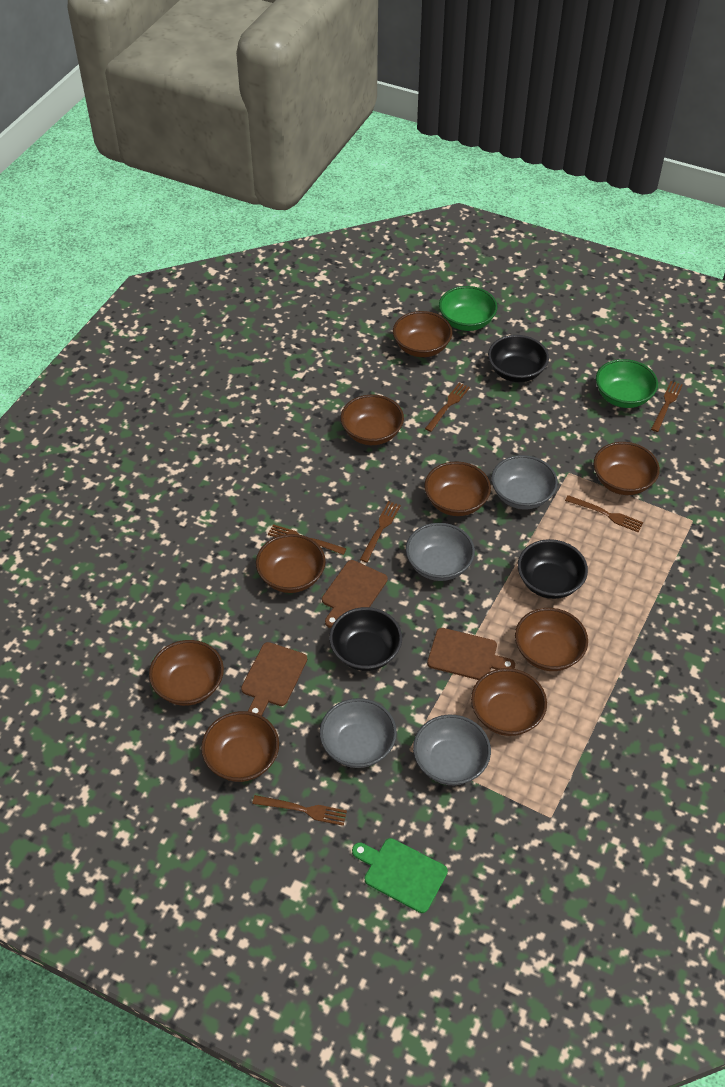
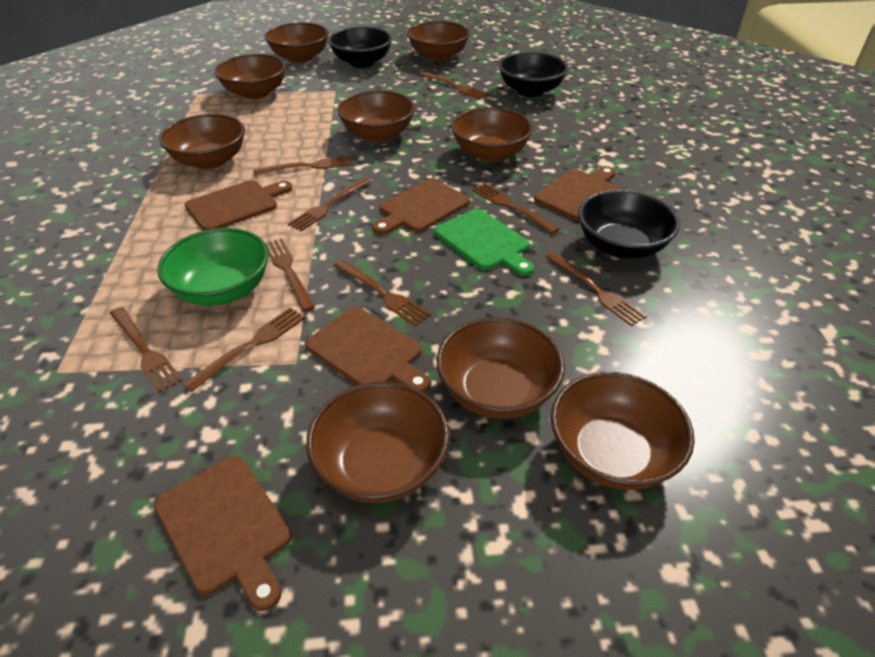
brown cutting board: 3 -> 5
brown fork: 6 -> 9
green bowl: 2 -> 1
grey bowl: 4 -> 0

